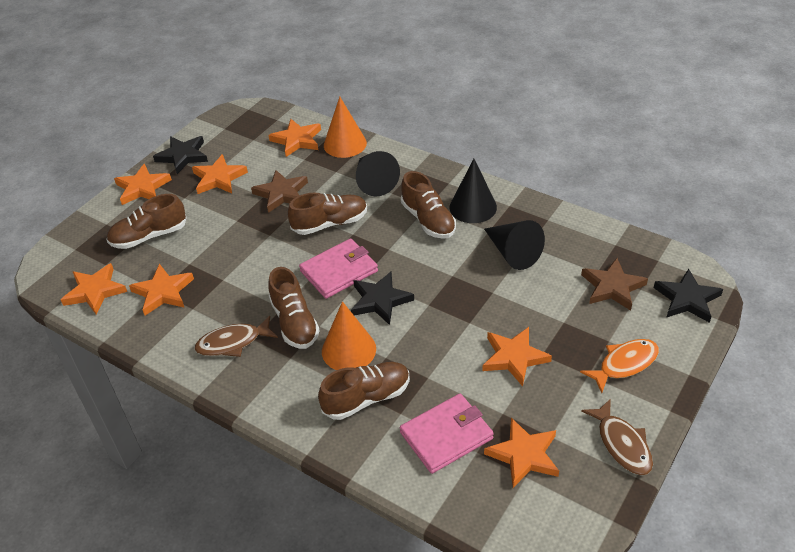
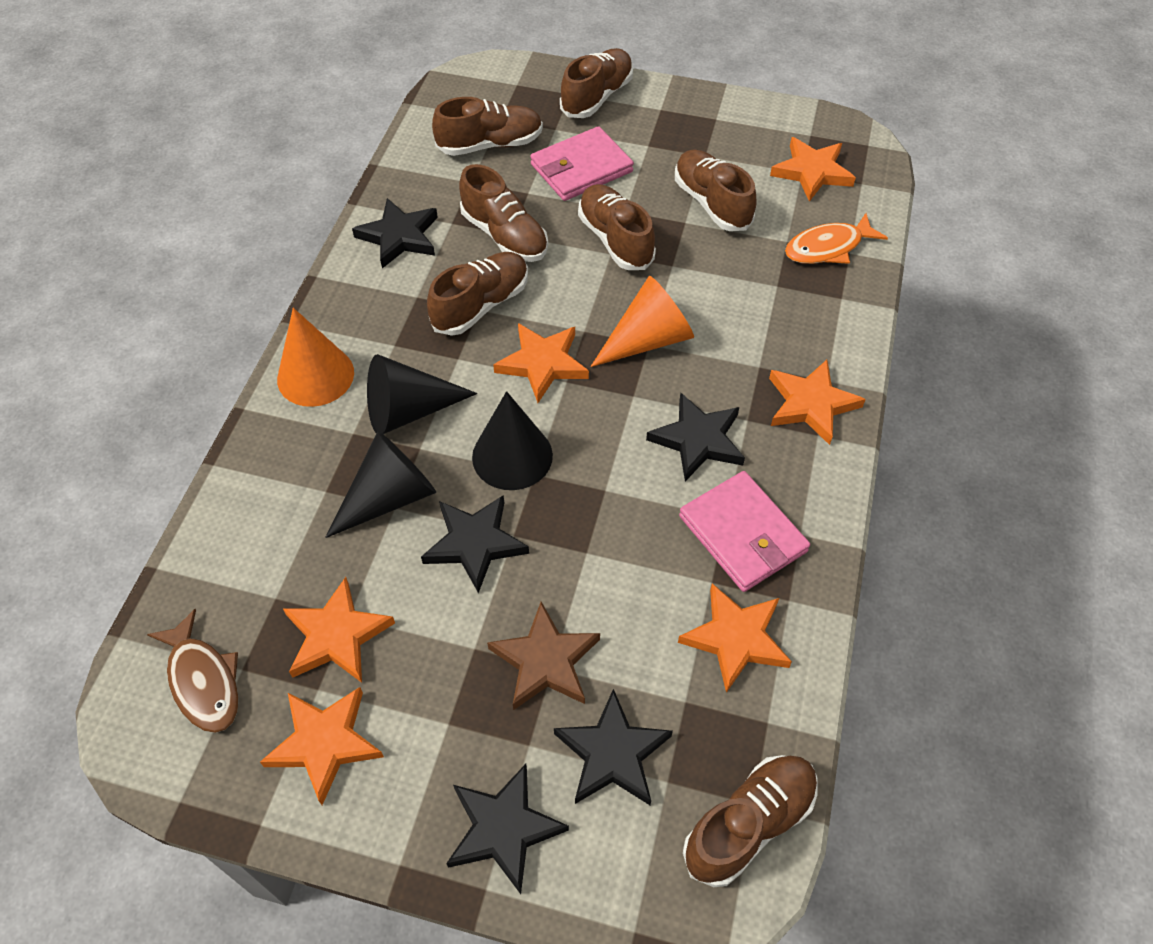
black star: 3 -> 5
brown fish: 2 -> 1
brown shoe: 5 -> 7
brown star: 2 -> 1
orange star: 7 -> 6

